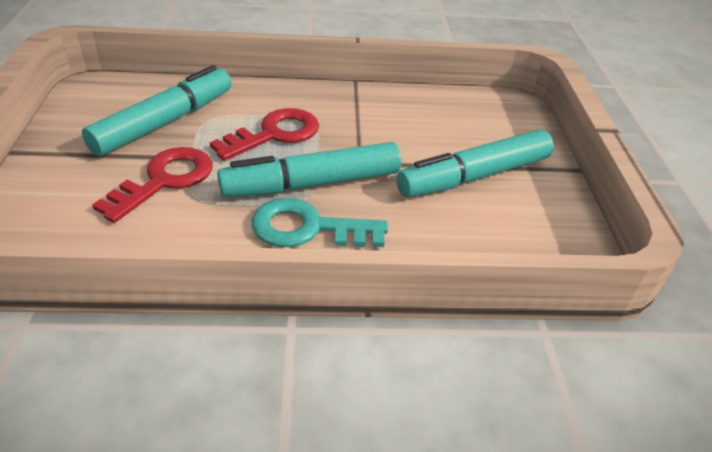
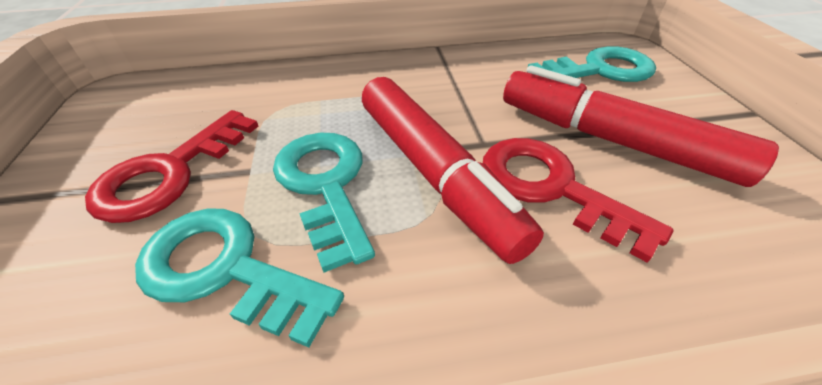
red marker: 0 -> 2
turquoise key: 1 -> 3
turquoise marker: 3 -> 0

